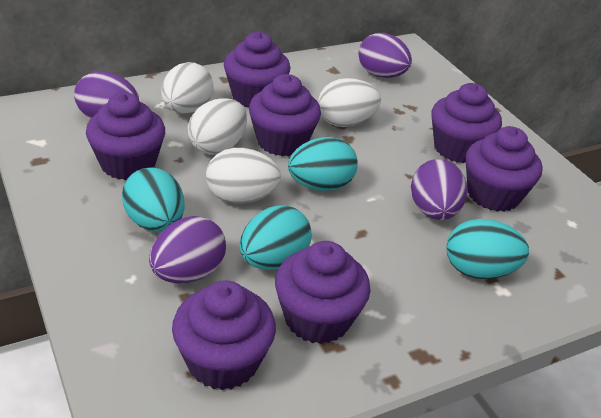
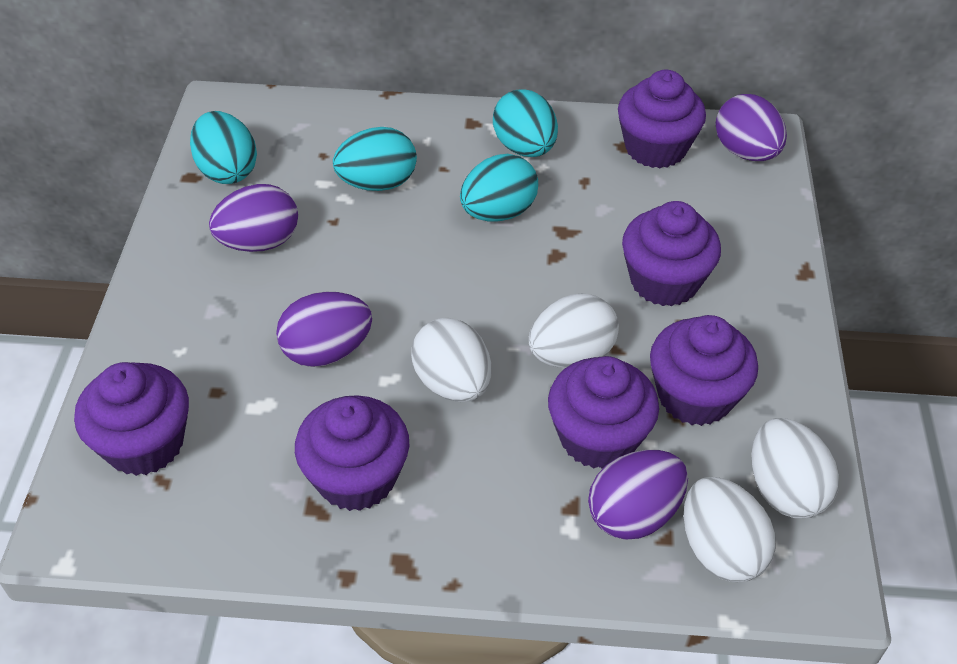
purple cupcake: 7 -> 6

